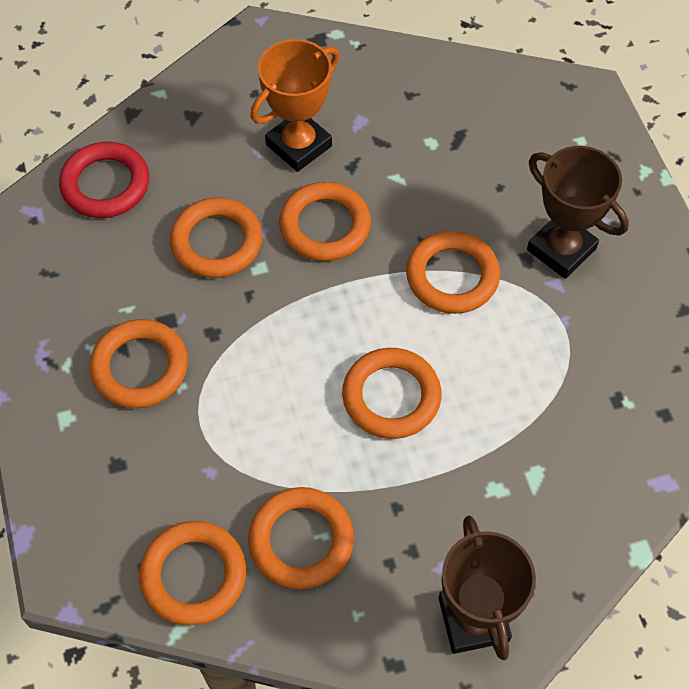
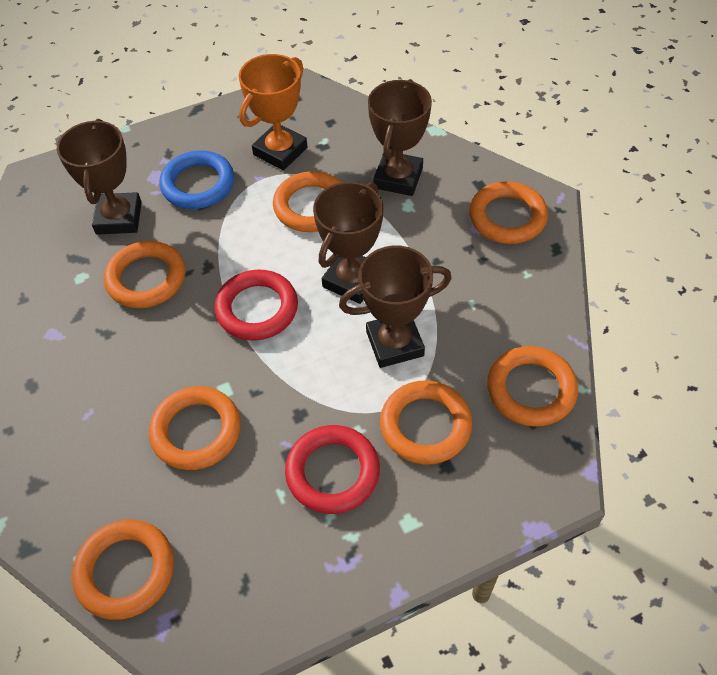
blue ring: 0 -> 1
brown trophy: 2 -> 4
red ring: 1 -> 2

